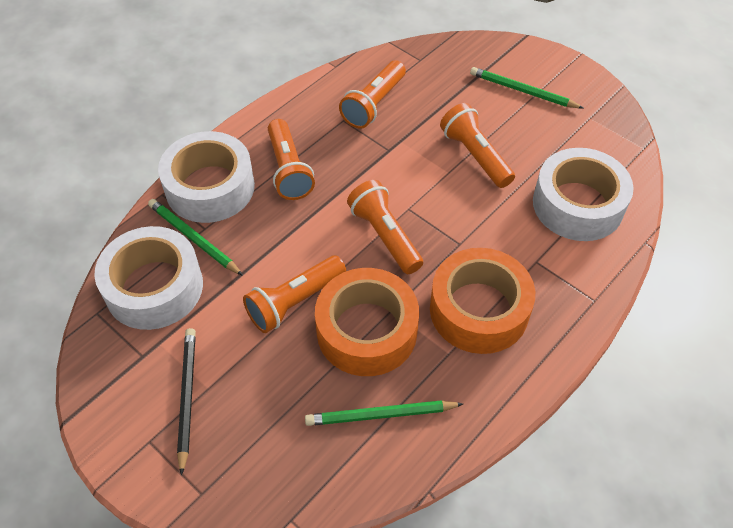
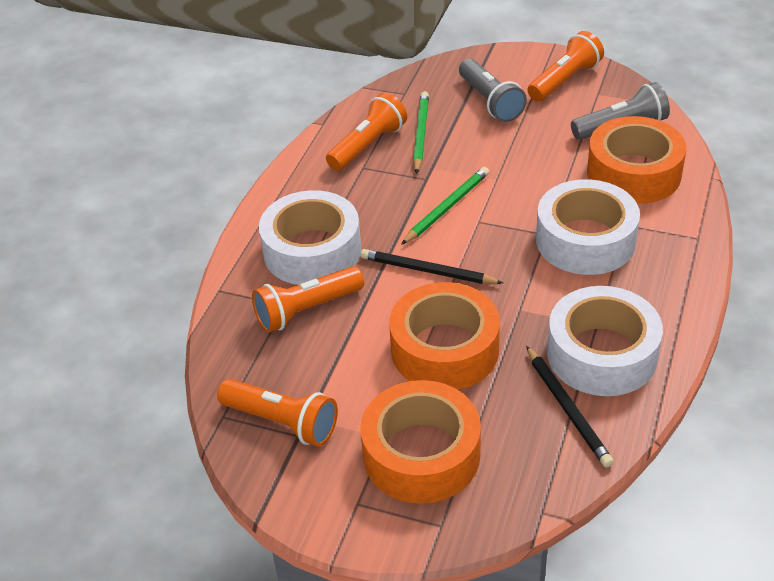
black pencil: 1 -> 2
green pencil: 3 -> 2
grey flashlight: 0 -> 2
orange flashlight: 5 -> 4
orange tape: 2 -> 3

